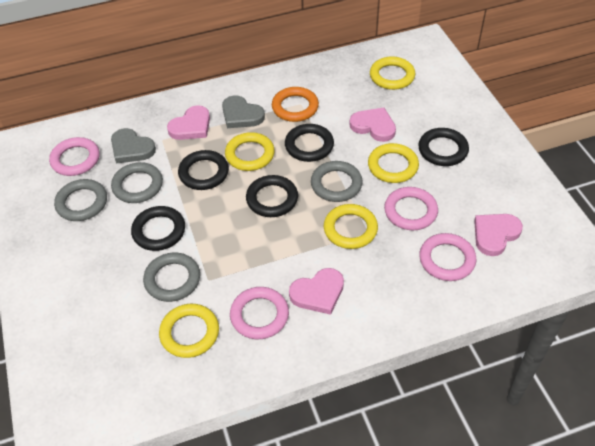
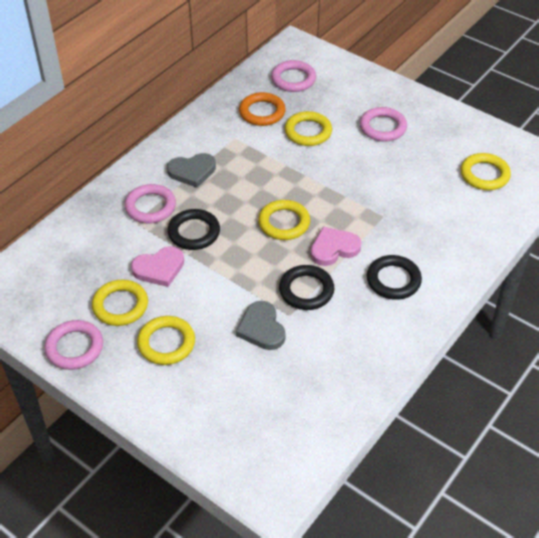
black ring: 5 -> 3
grey ring: 4 -> 0
pink heart: 4 -> 2

